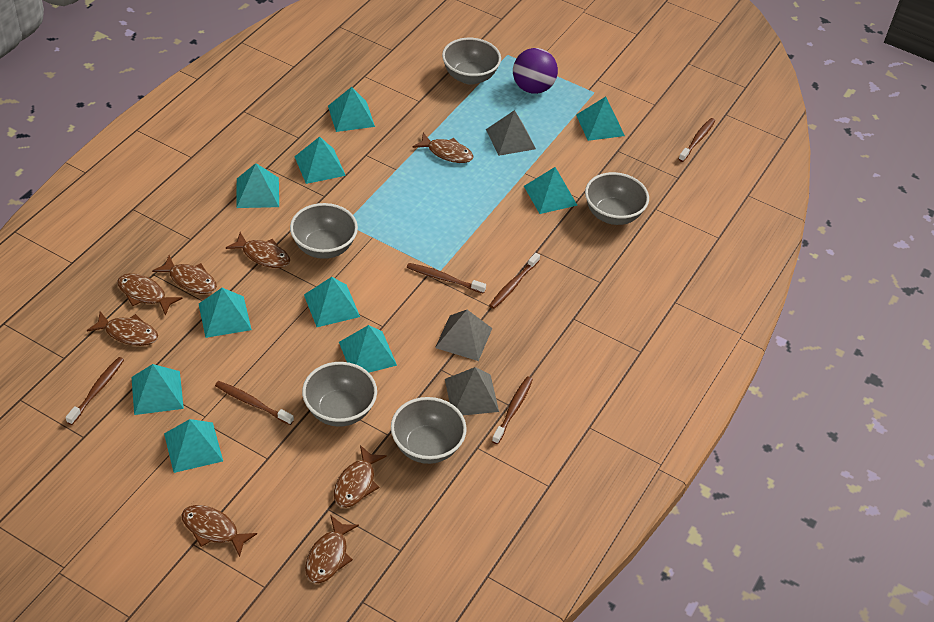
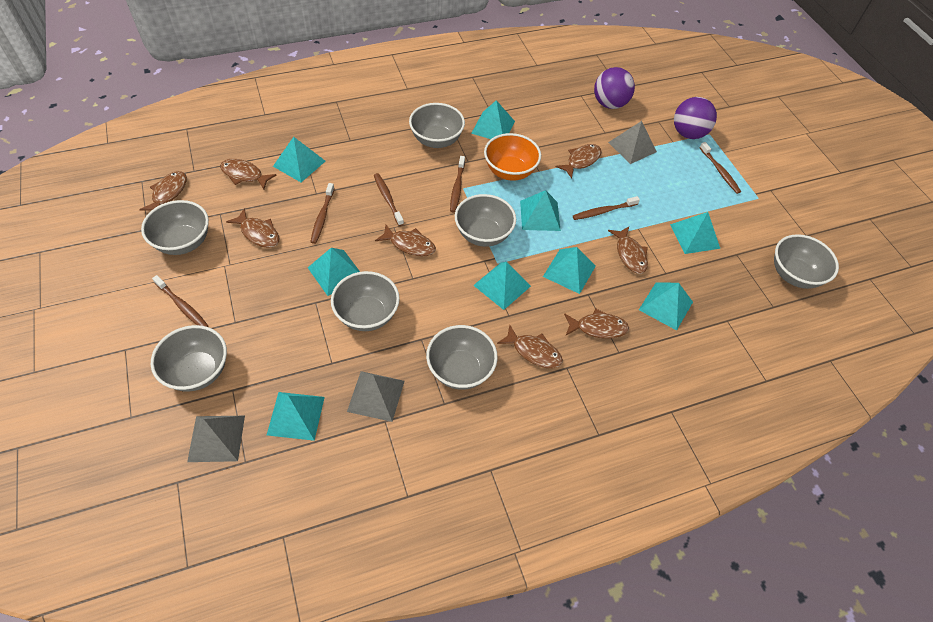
grey bowl: 5 -> 7
orange bowl: 0 -> 1
purple ball: 1 -> 2
turquoise pyramid: 10 -> 9

